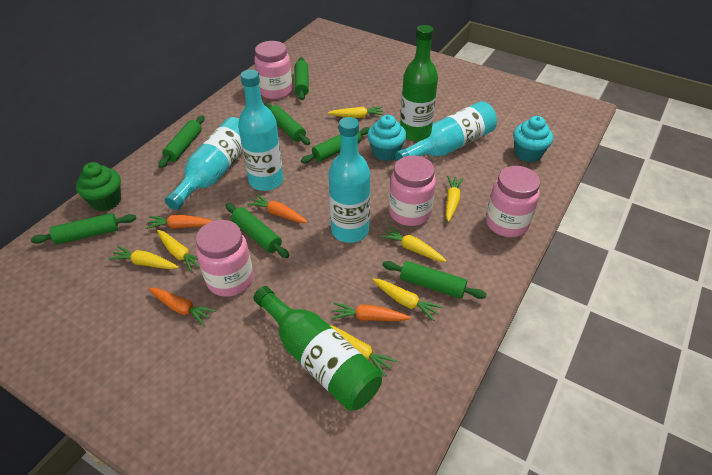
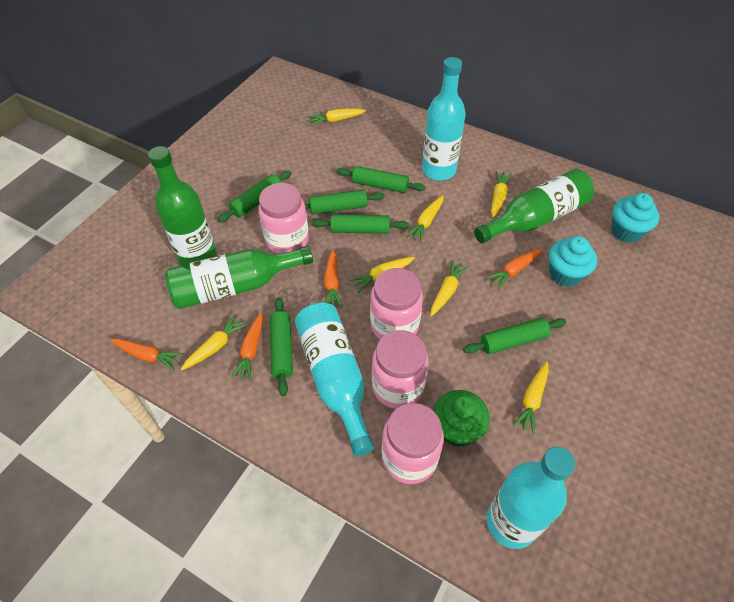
green bottle: 2 -> 3
green rolling pin: 7 -> 6
turquoise bottle: 4 -> 3

